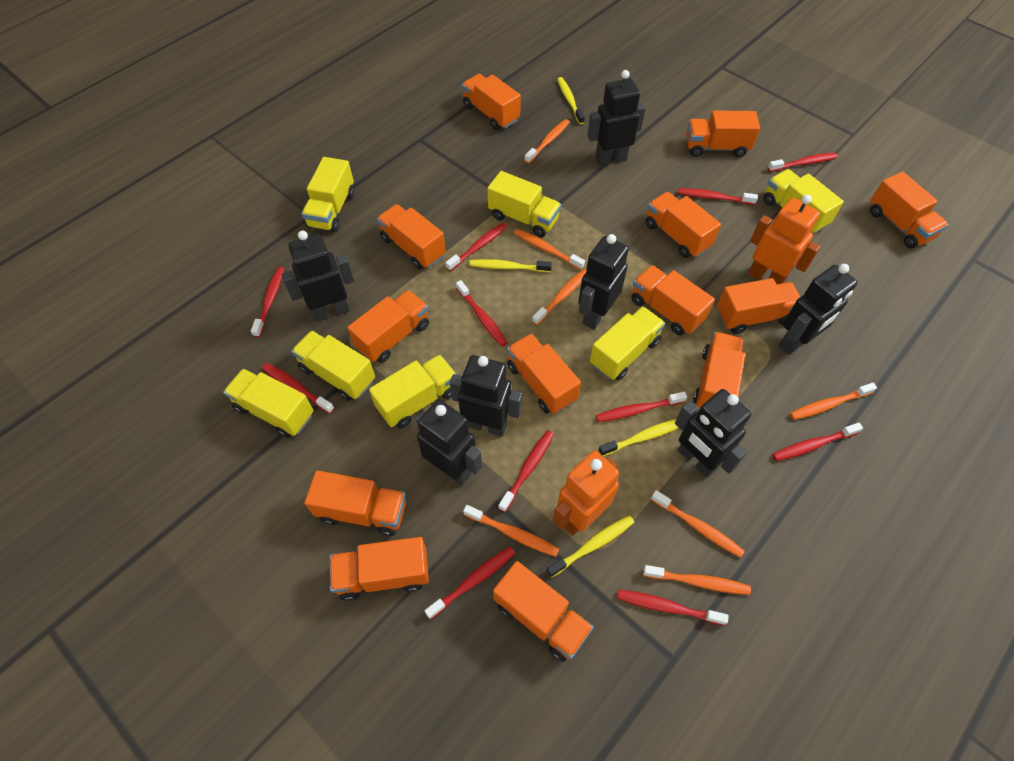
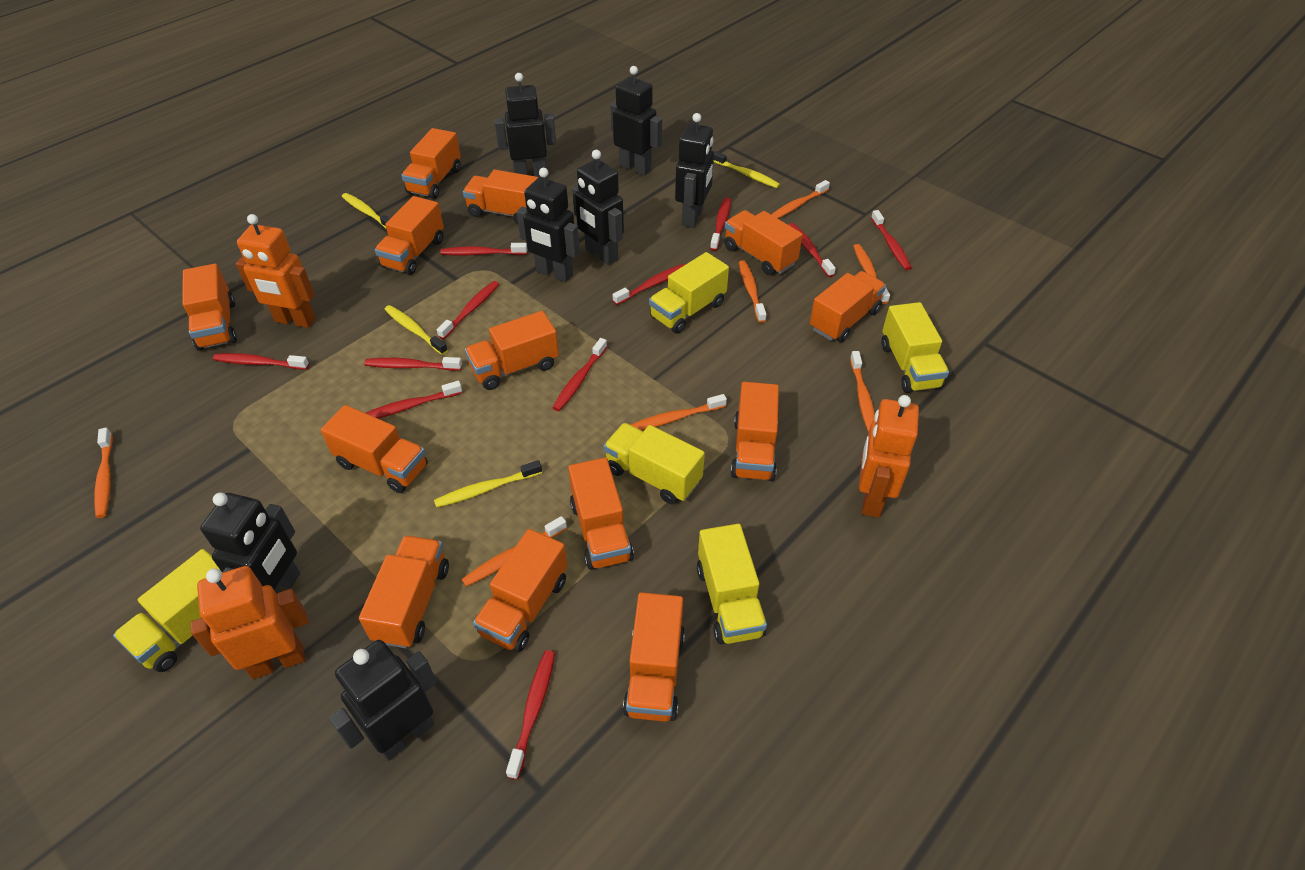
orange robot: 2 -> 3
yellow truck: 7 -> 5

